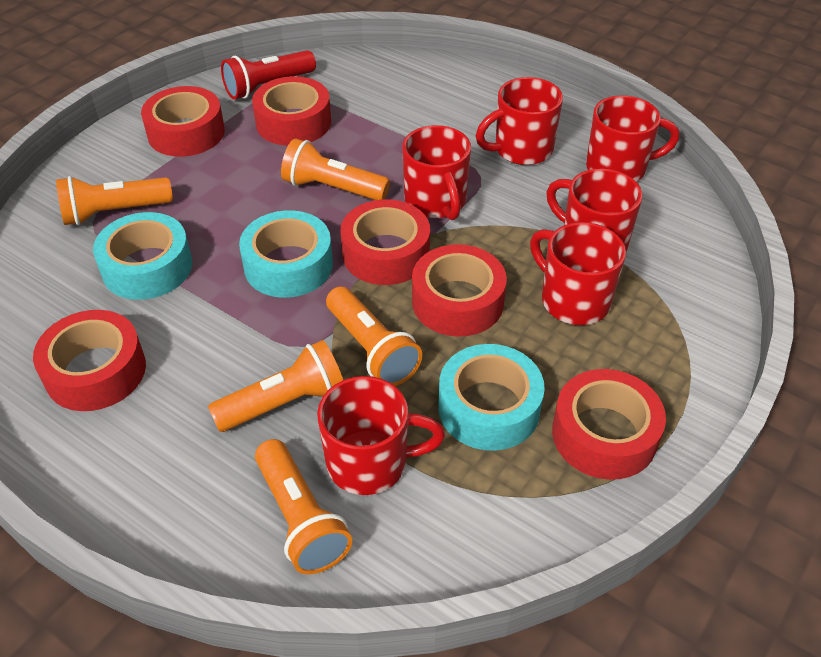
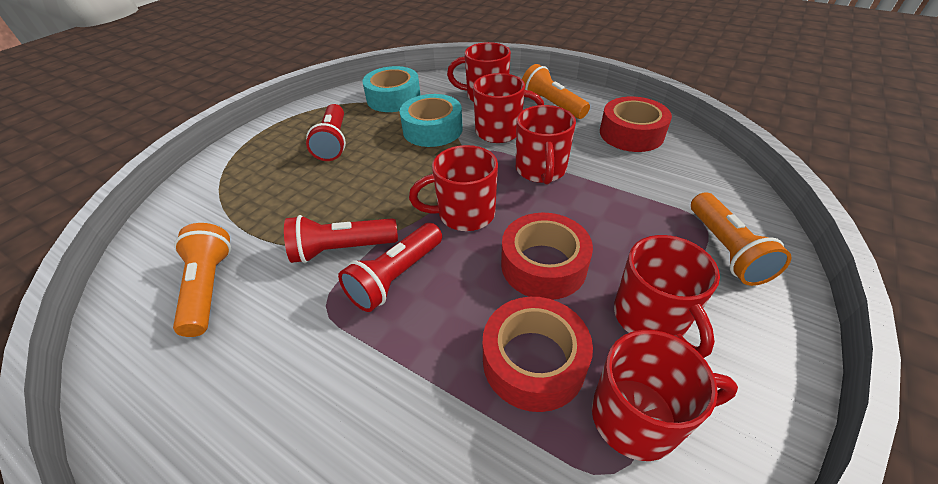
orange flashlight: 5 -> 3
red flashlight: 1 -> 3
red tape: 6 -> 3
turquoise tape: 3 -> 2

